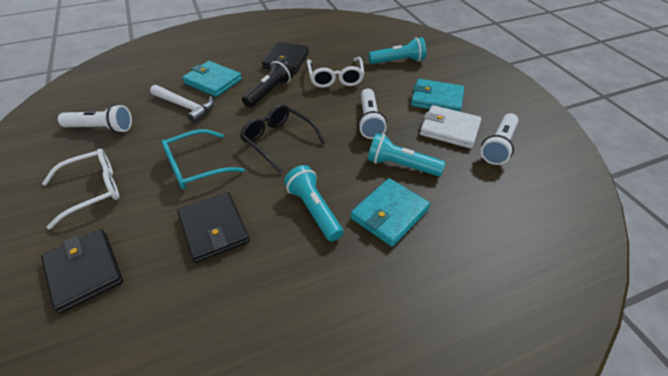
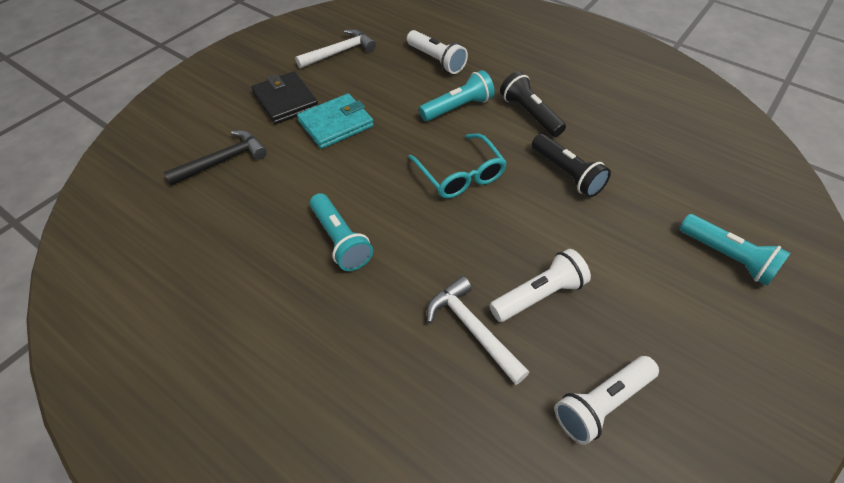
black flashlight: 1 -> 2
black glasses: 1 -> 0
black hammer: 0 -> 1
black wallet: 3 -> 1
turquoise wallet: 3 -> 1
white glasses: 2 -> 0
white hammer: 1 -> 2
white wallet: 1 -> 0

